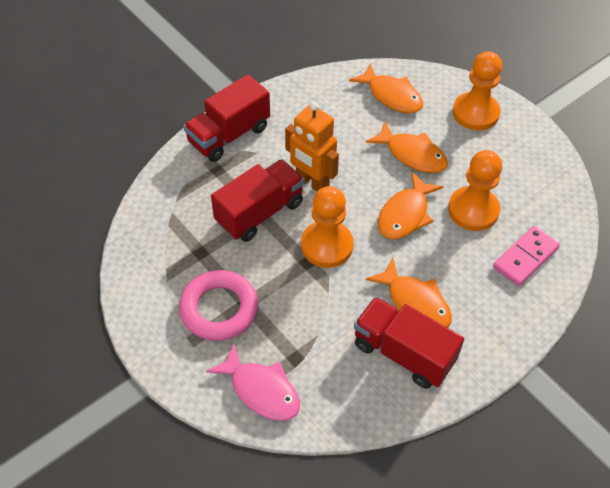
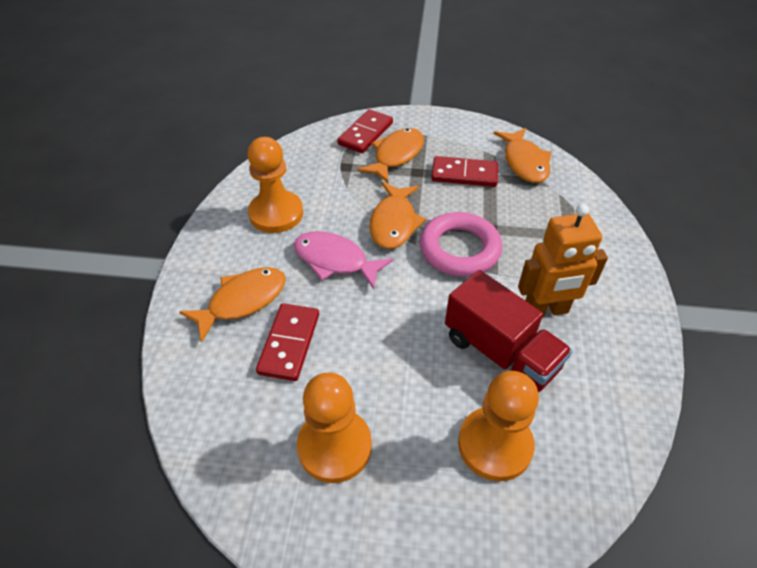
pink domino: 1 -> 0
red domino: 0 -> 3
red truck: 3 -> 1

